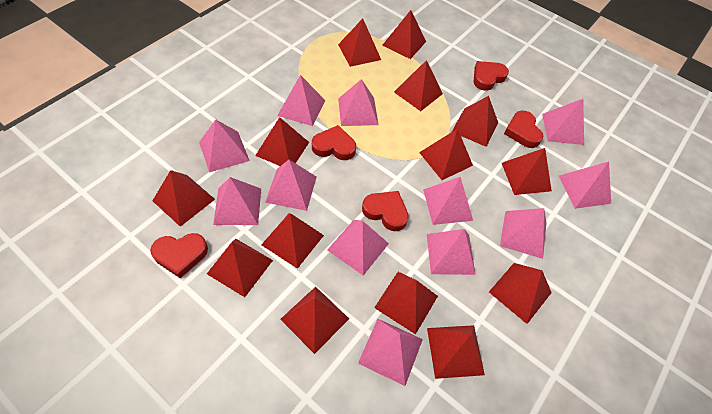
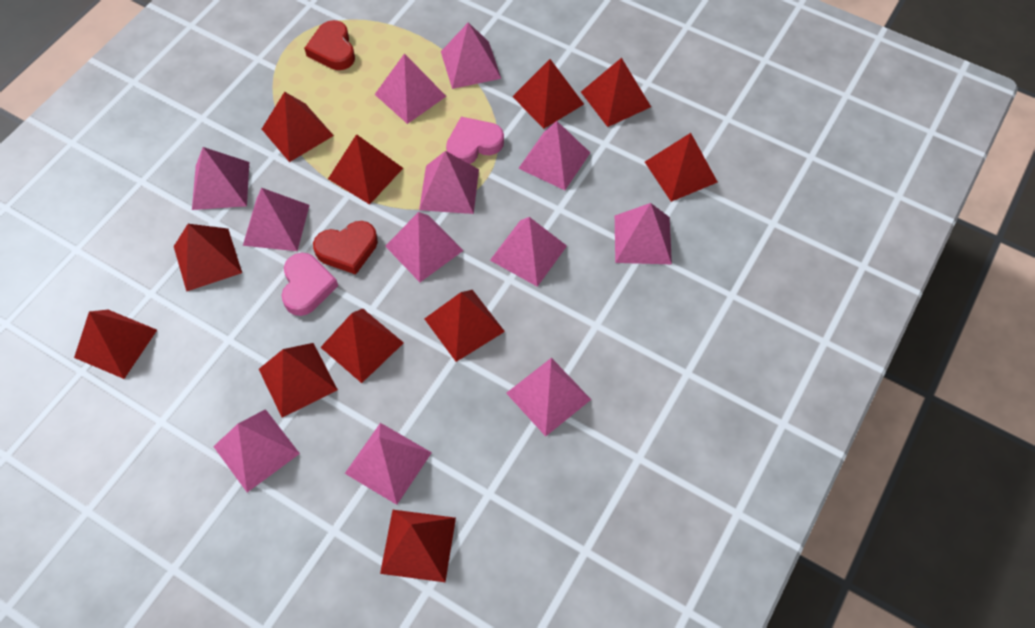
pink heart: 0 -> 2
red heart: 5 -> 2
red pyramid: 14 -> 11

